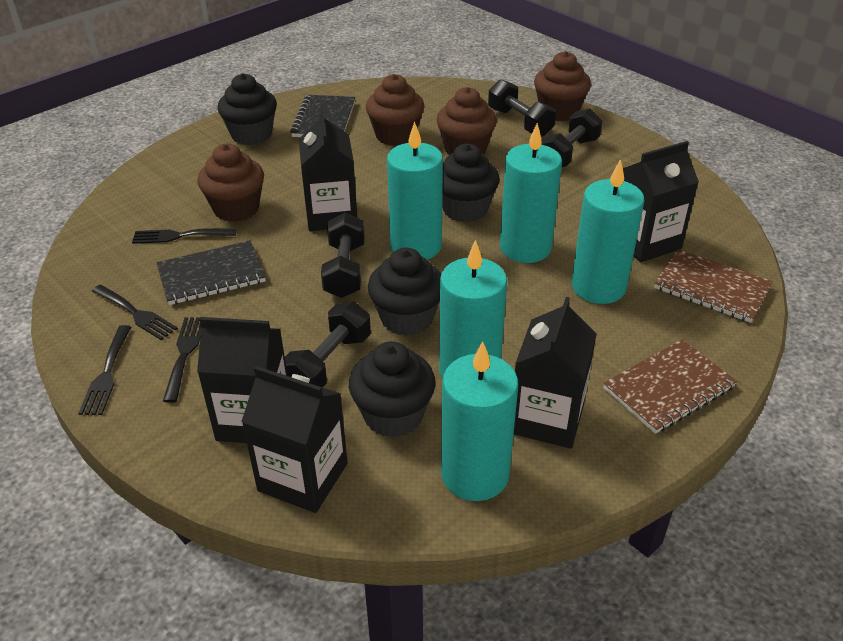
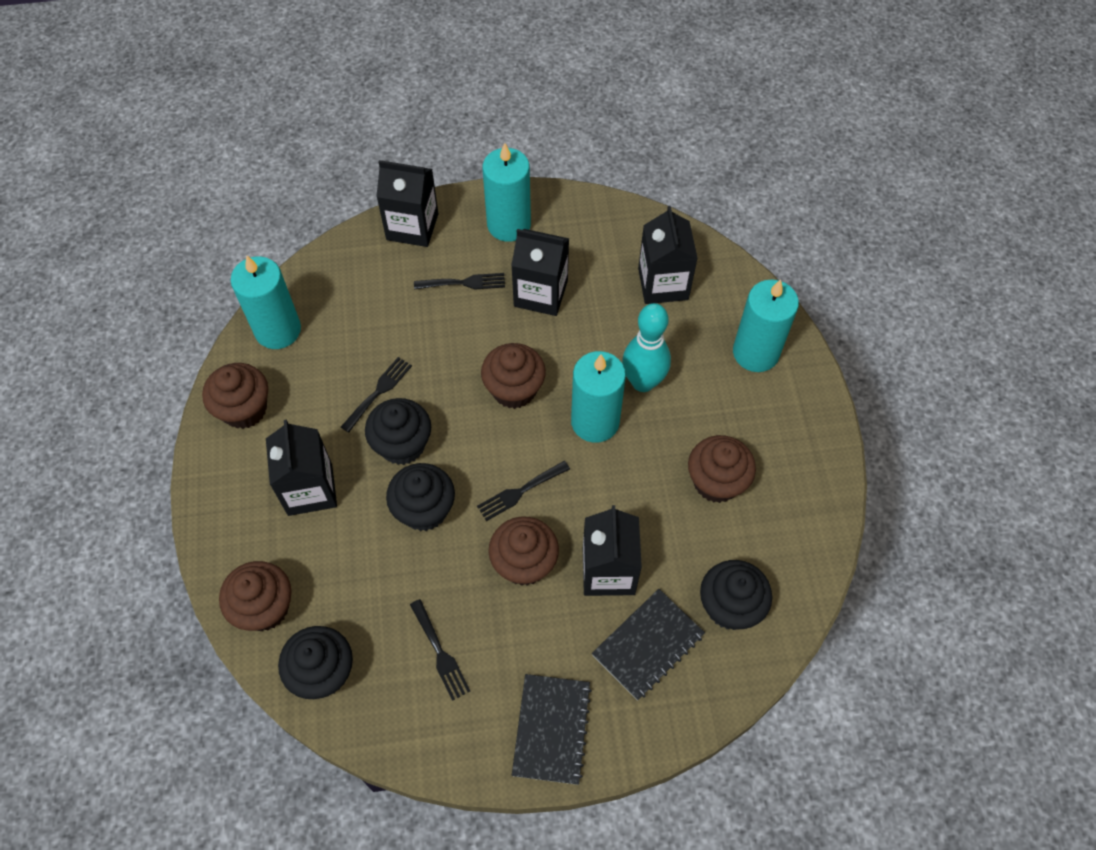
black dumbbell: 4 -> 0
brown cupcake: 4 -> 5
brown notebook: 2 -> 0
turquoise bowling pin: 0 -> 1
turquoise candle: 5 -> 4

